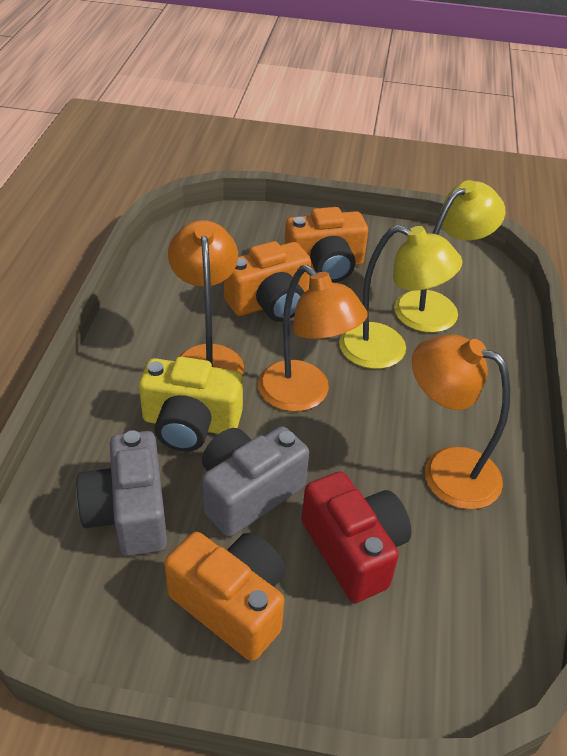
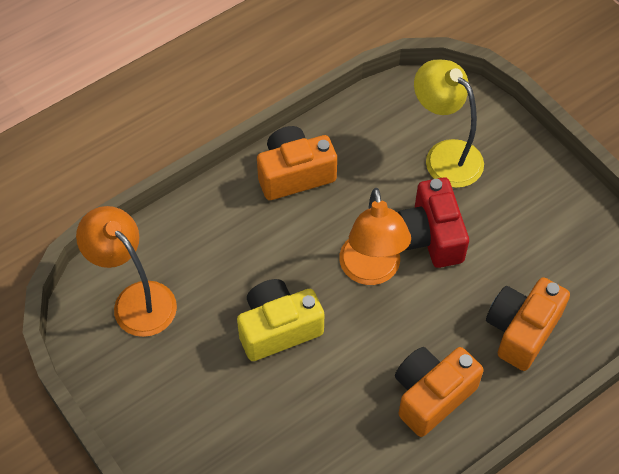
grey camera: 2 -> 0
orange lamp: 3 -> 2
yellow lamp: 2 -> 1

